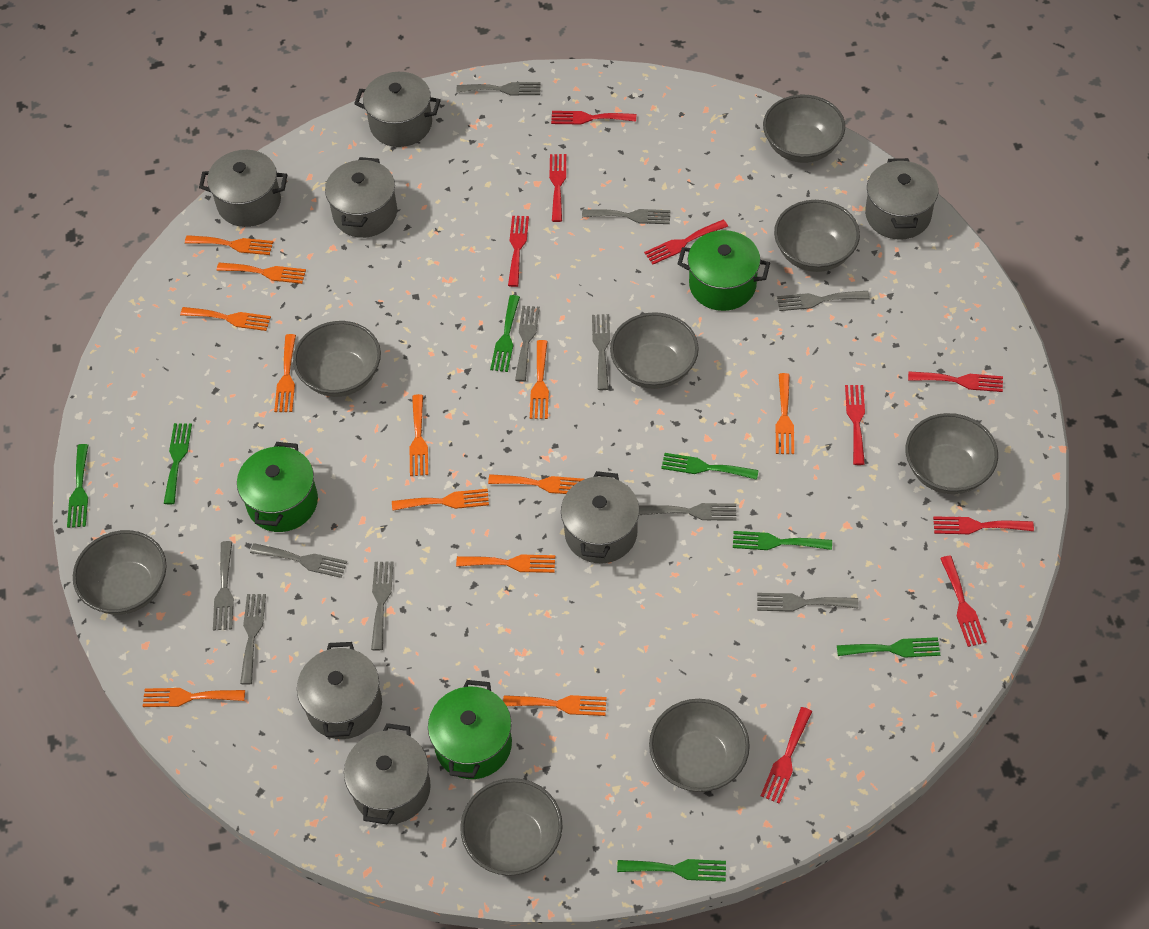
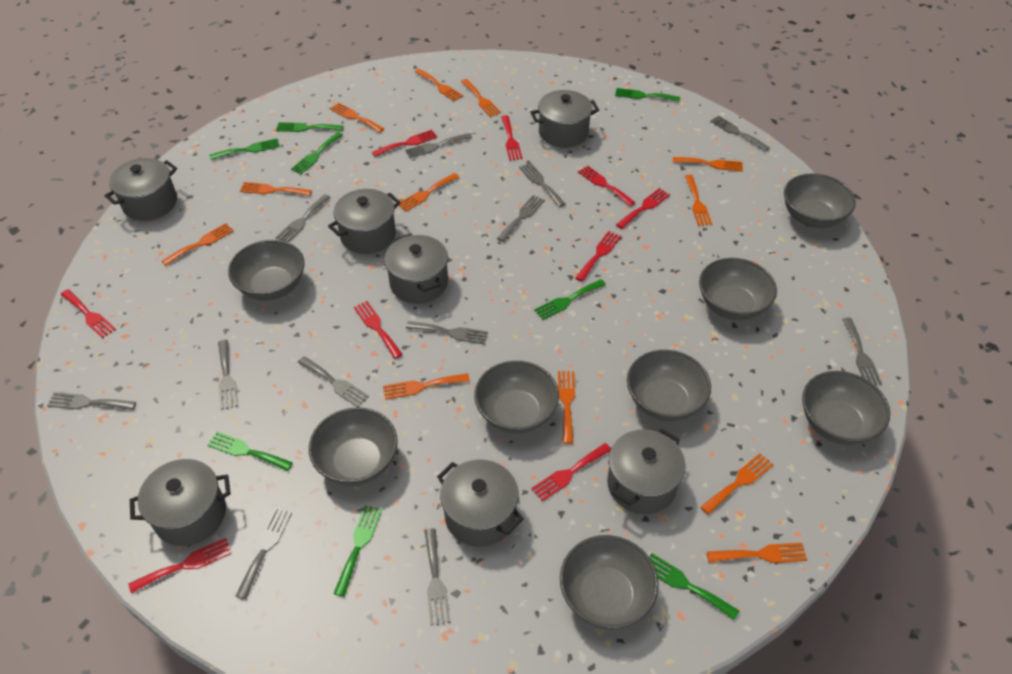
green fork: 7 -> 8
green pot: 3 -> 0
grey fork: 11 -> 12

